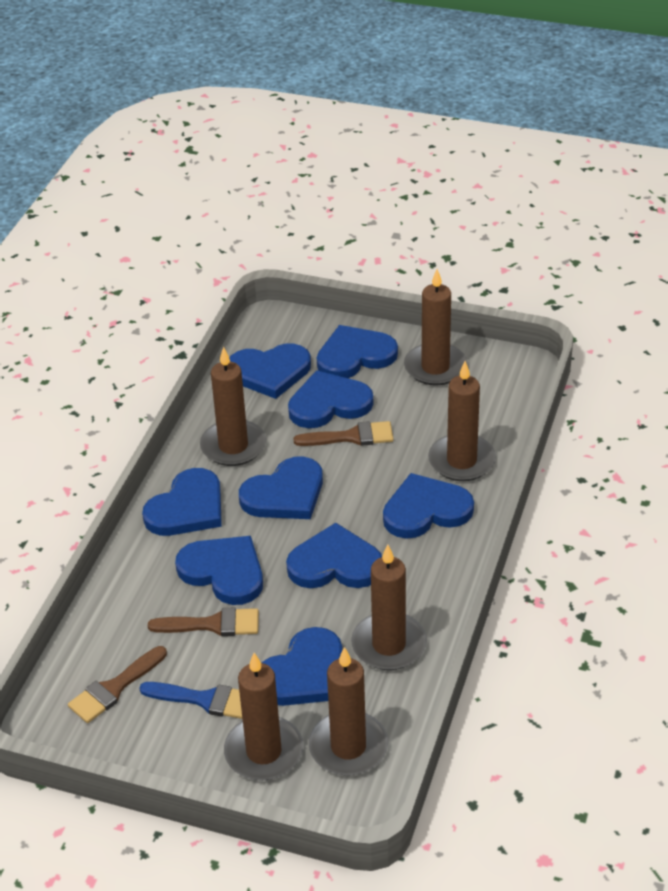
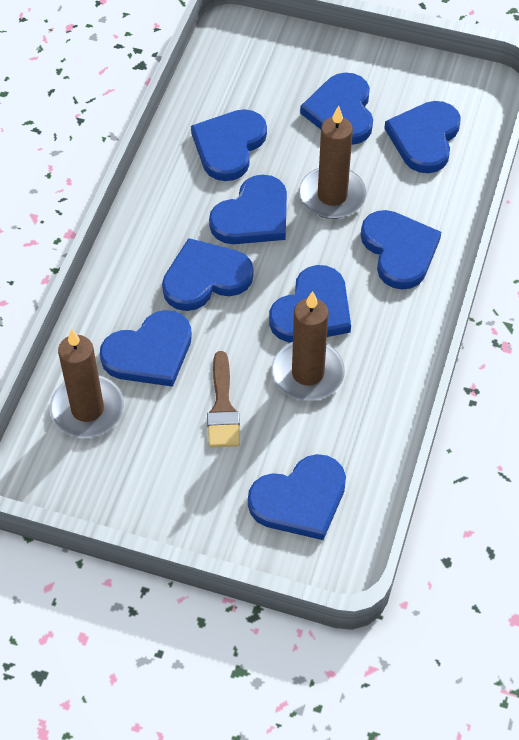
blue brush: 1 -> 0
brown brush: 3 -> 1
brown candle: 6 -> 3

